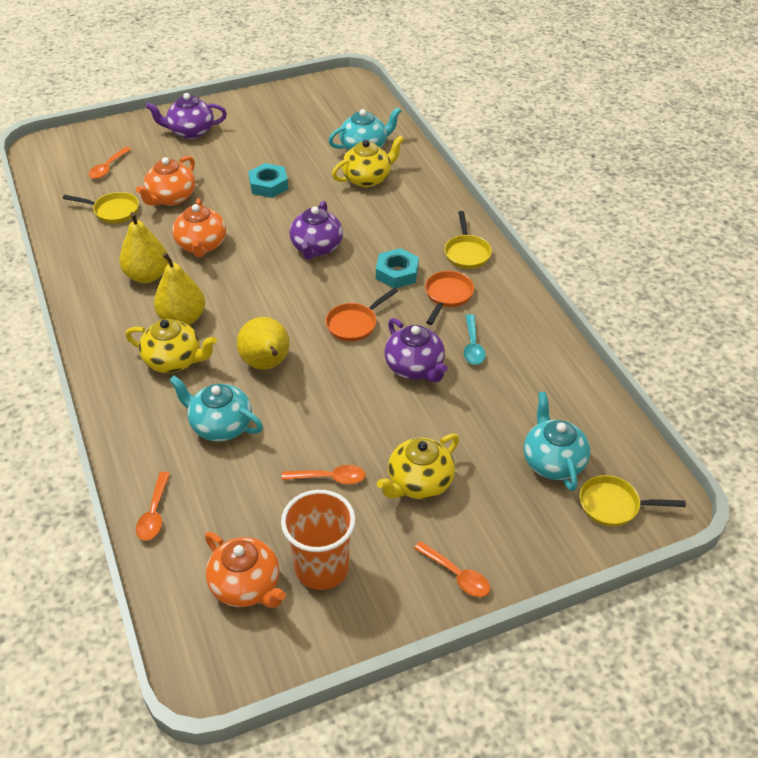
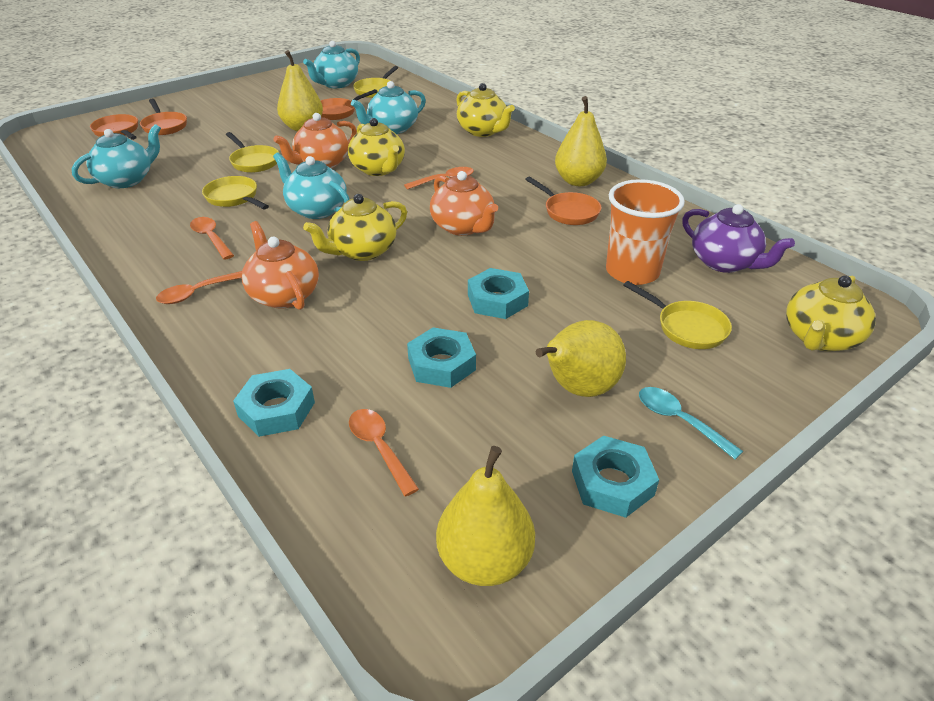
orange pan: 2 -> 4
purple teapot: 3 -> 1
turquoise nut: 2 -> 4
turquoise teapot: 3 -> 4
yellow pan: 3 -> 4
yellow pear: 3 -> 4
yellow teapot: 3 -> 4

